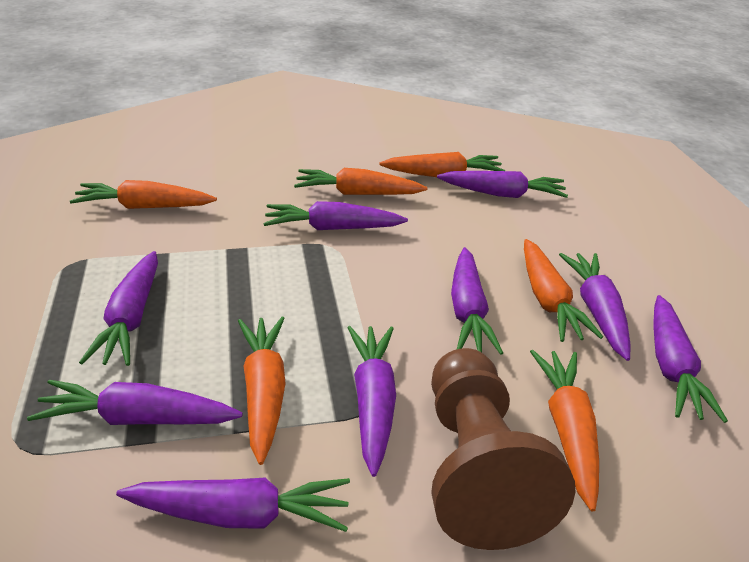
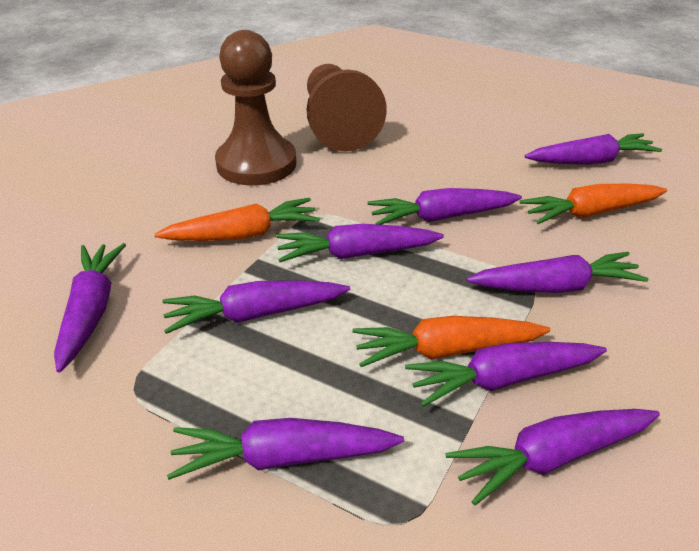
brown pawn: 1 -> 2
orange carrot: 6 -> 3

